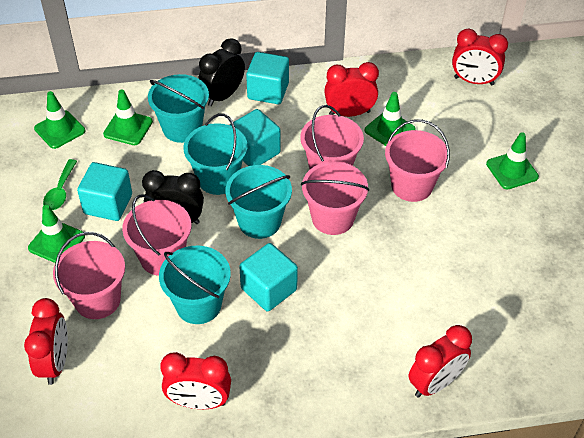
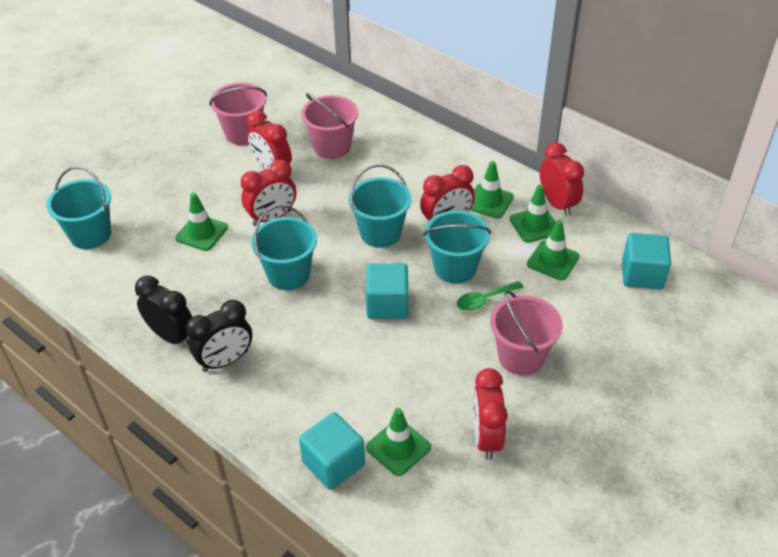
pink bucket: 5 -> 3
turquoise cube: 4 -> 3

